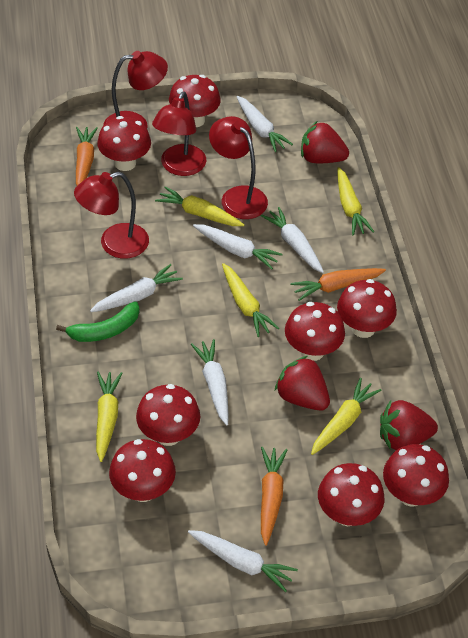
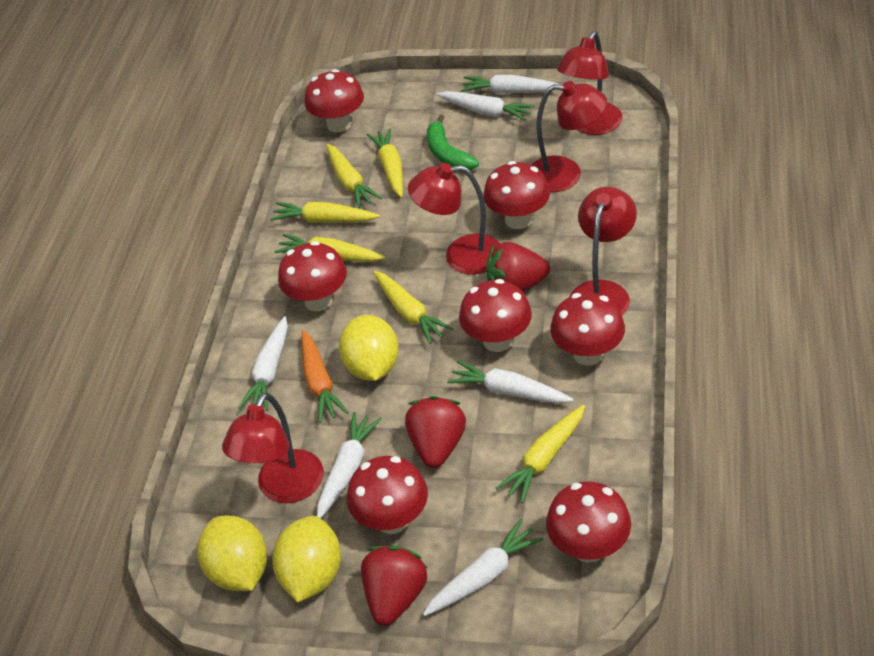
orange carrot: 3 -> 1
red lamp: 4 -> 5
red mushroom: 8 -> 7
yellow carrot: 5 -> 6
yellow lemon: 0 -> 3

